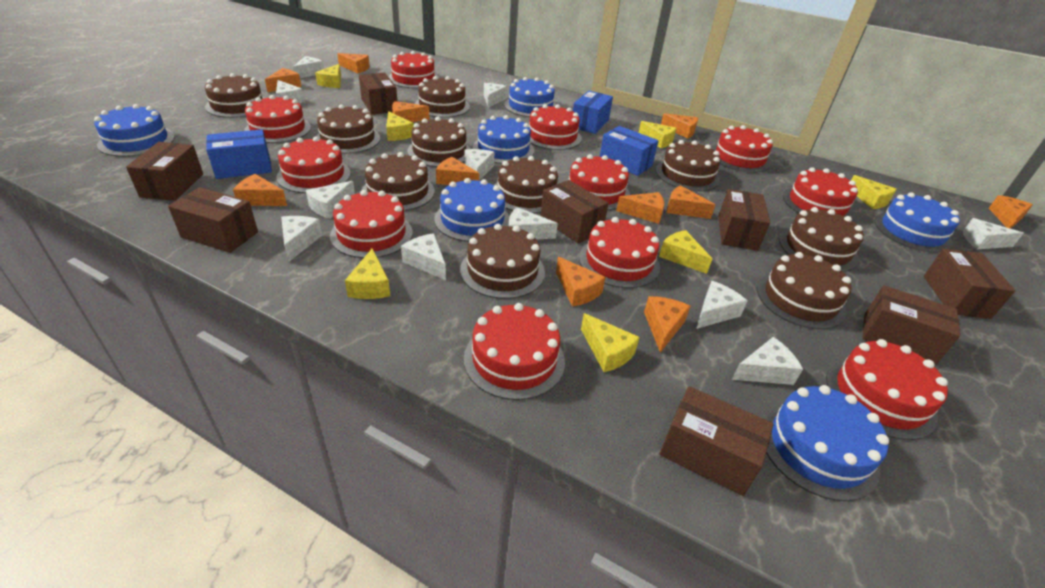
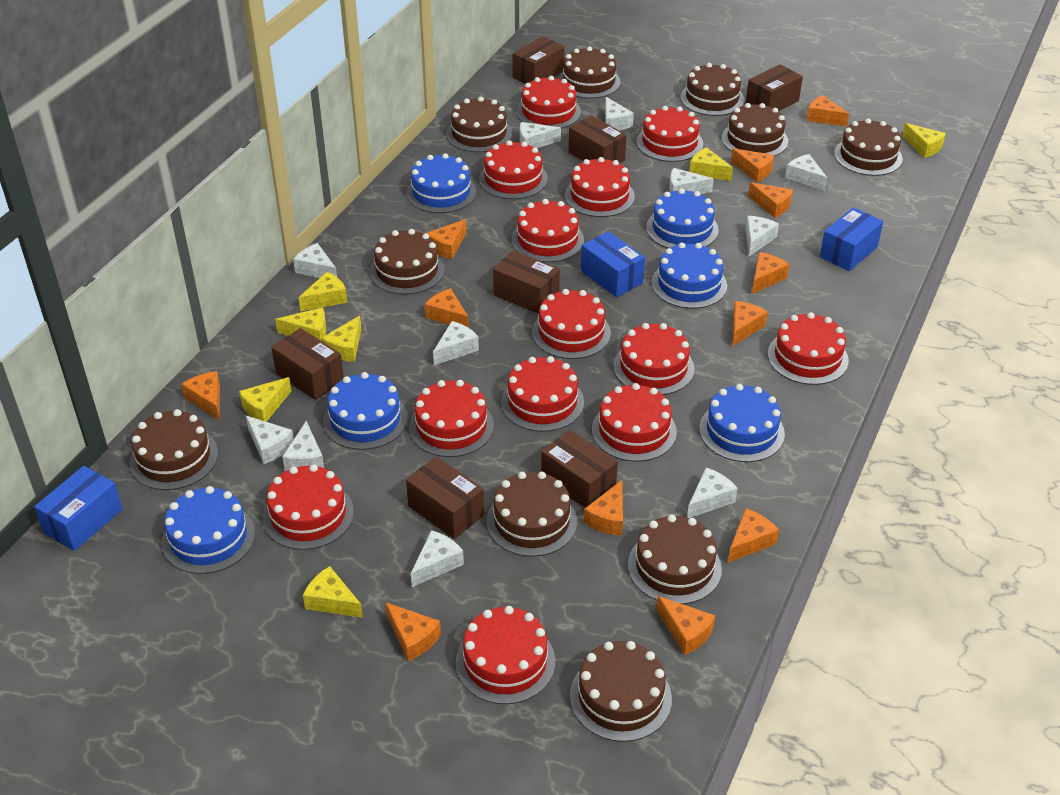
brown box: 8 -> 7
orange cheese: 11 -> 12
red cake: 11 -> 13

